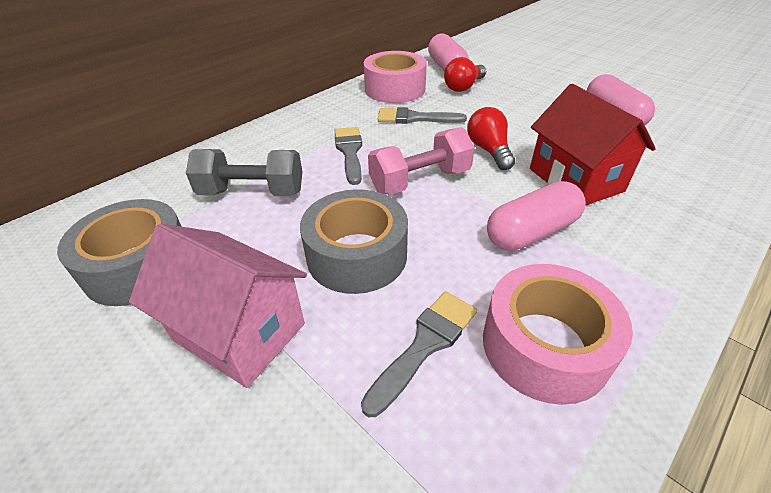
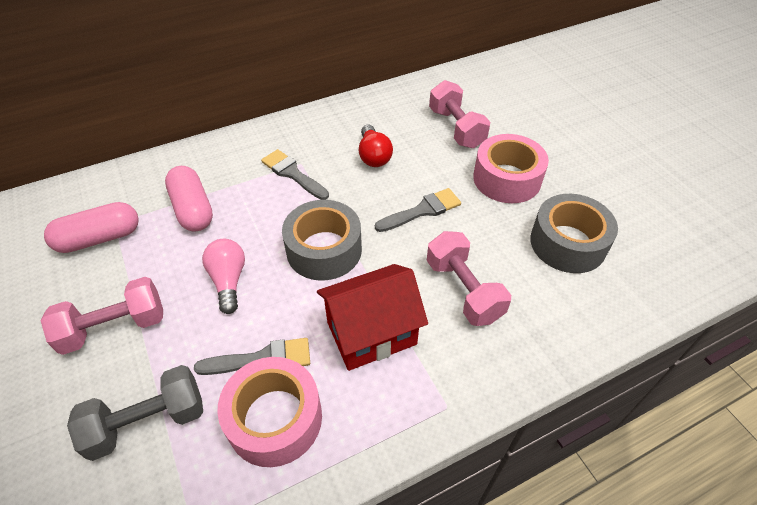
pink capsule: 3 -> 2
pink dumbbell: 1 -> 3
pink house: 1 -> 0
pink light bulb: 0 -> 1
red light bulb: 2 -> 1

